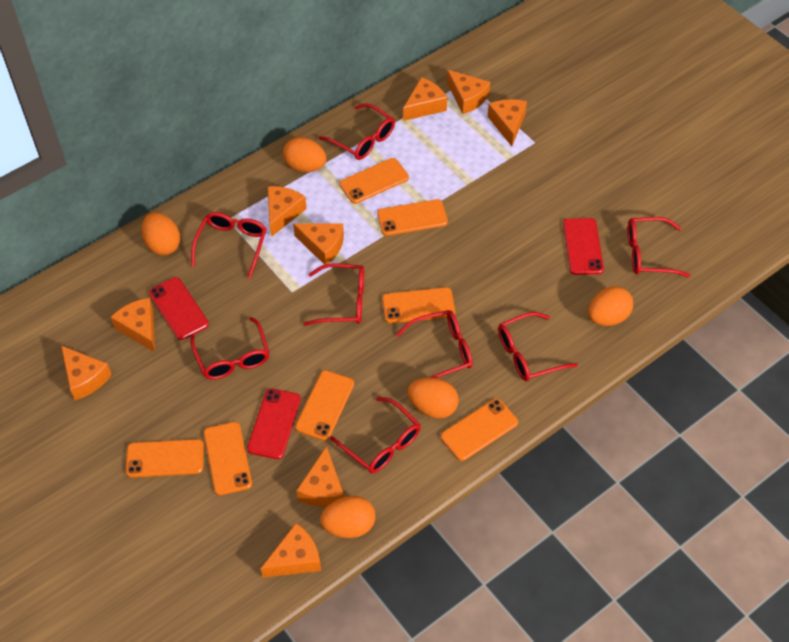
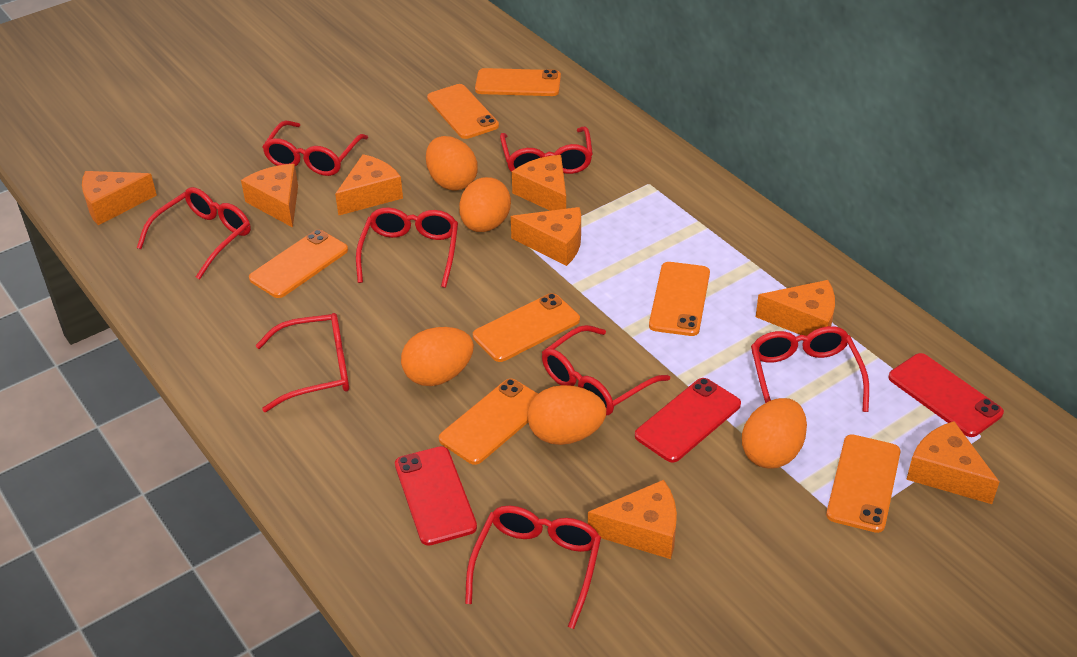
orange cheese: 9 -> 8

